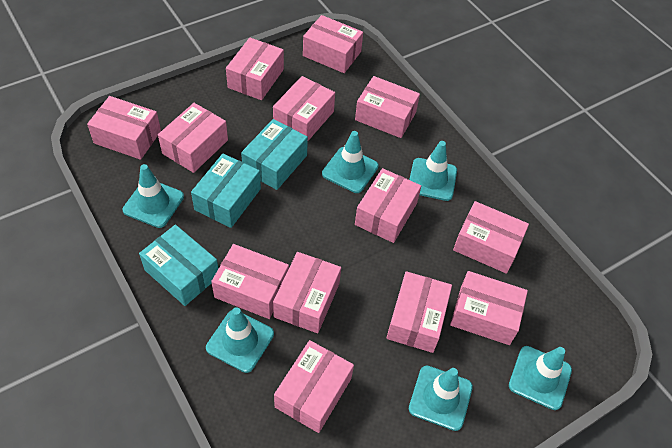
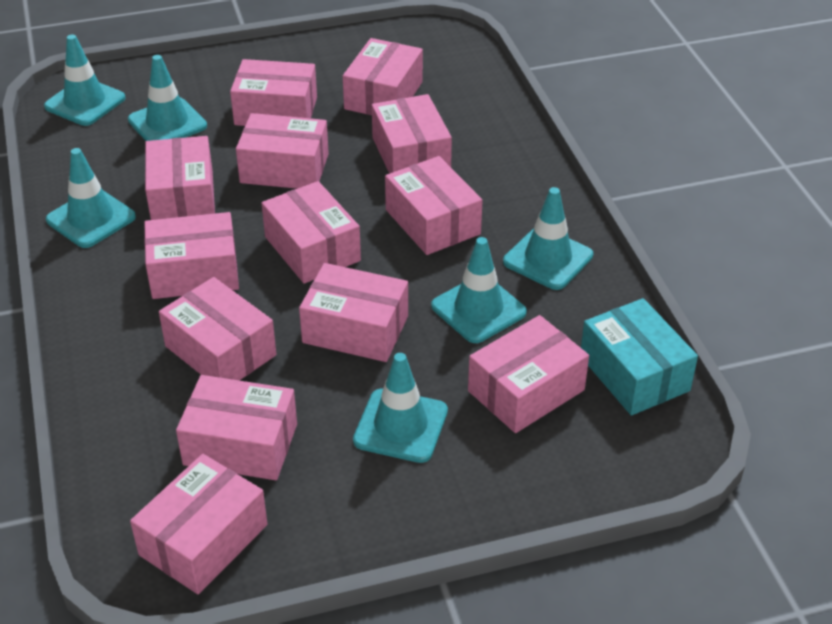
turquoise box: 3 -> 1

